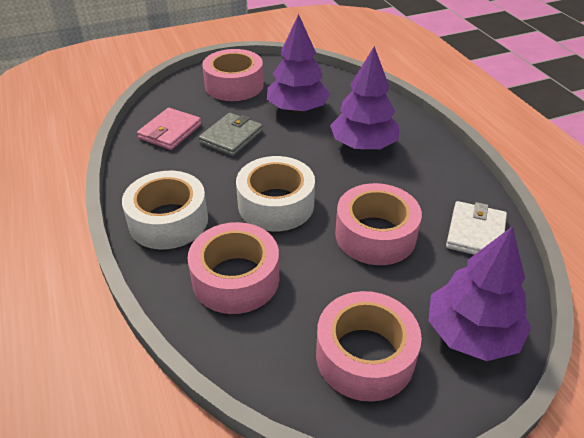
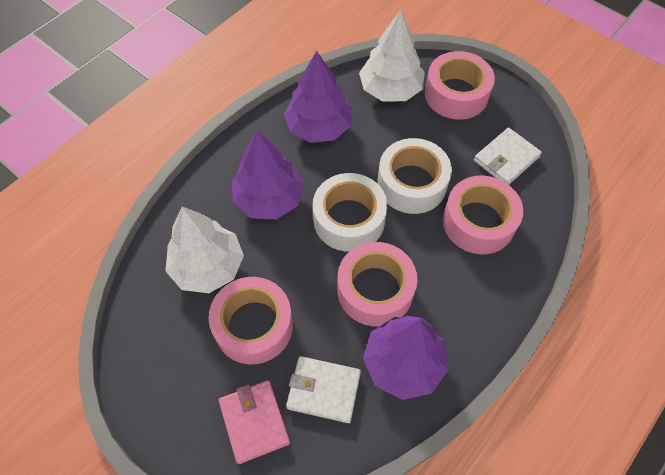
grey wallet: 1 -> 0
white tree: 0 -> 2
white wallet: 1 -> 2

